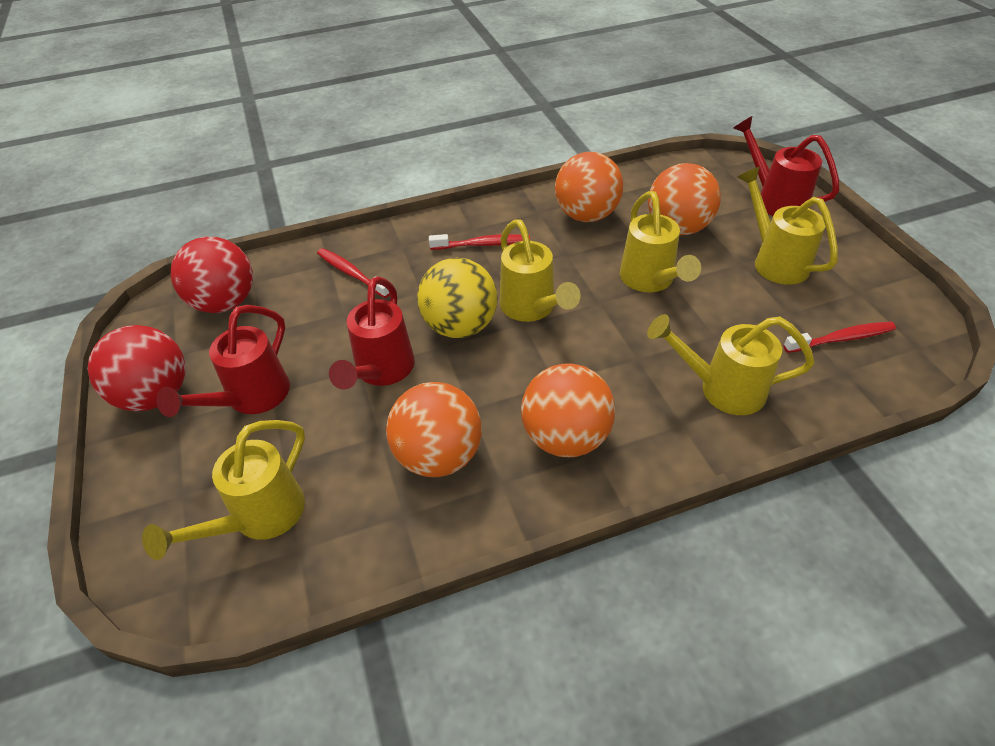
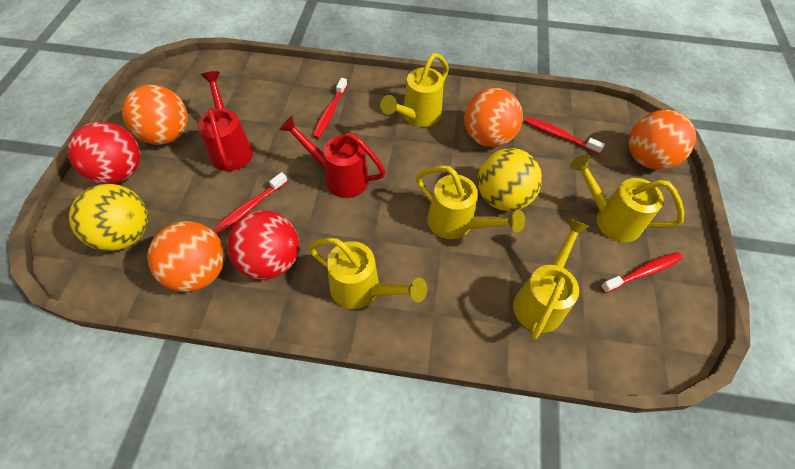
red toothbrush: 3 -> 4
red watering can: 3 -> 2
yellow ball: 1 -> 2

